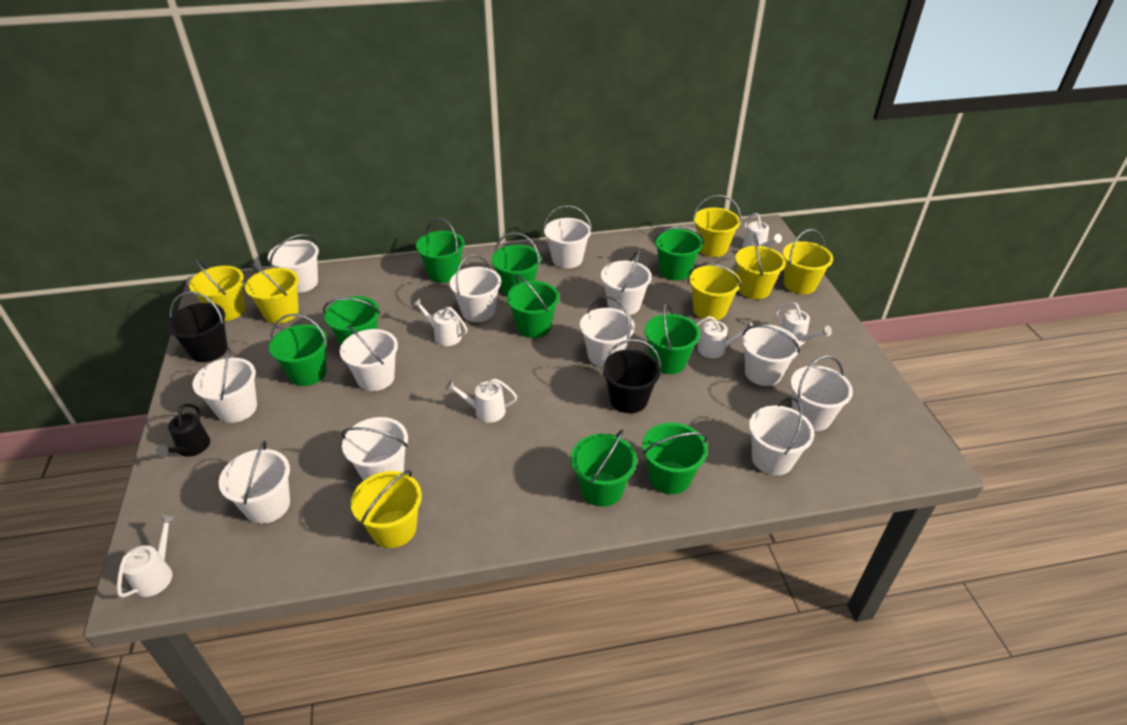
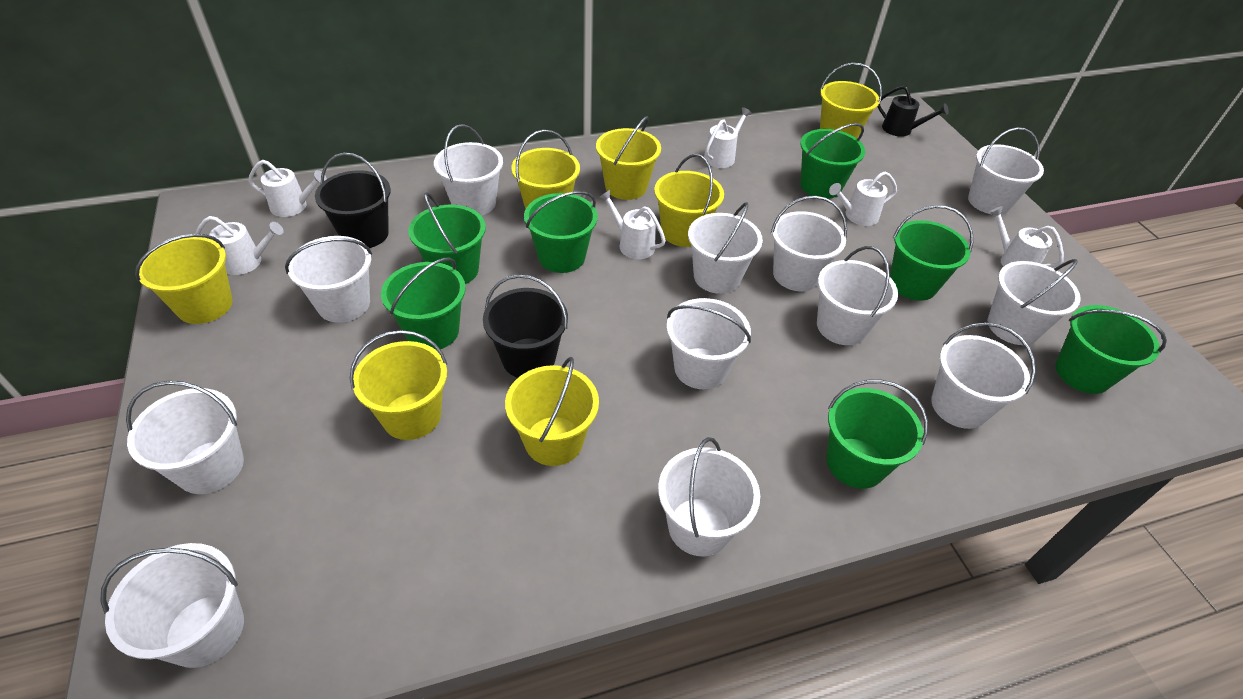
green bucket: 9 -> 7

